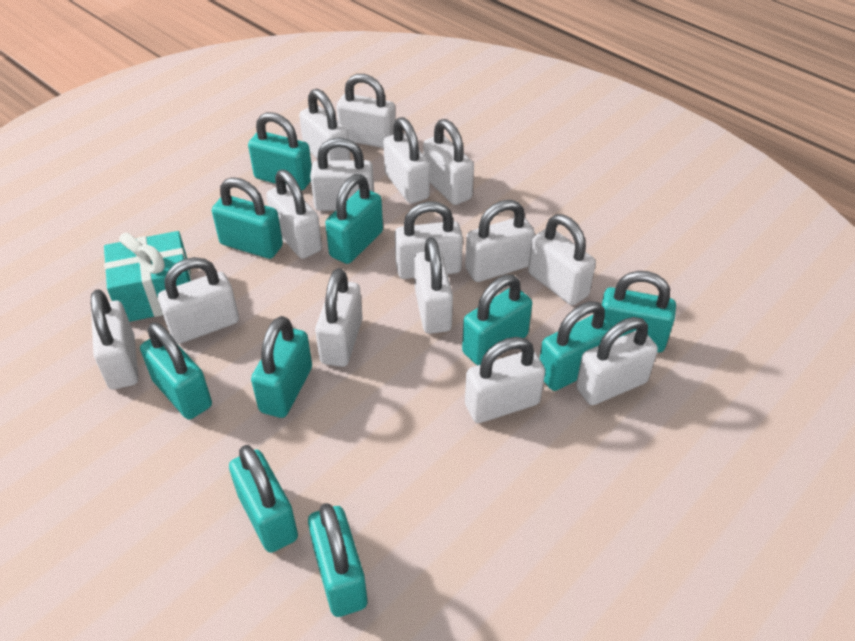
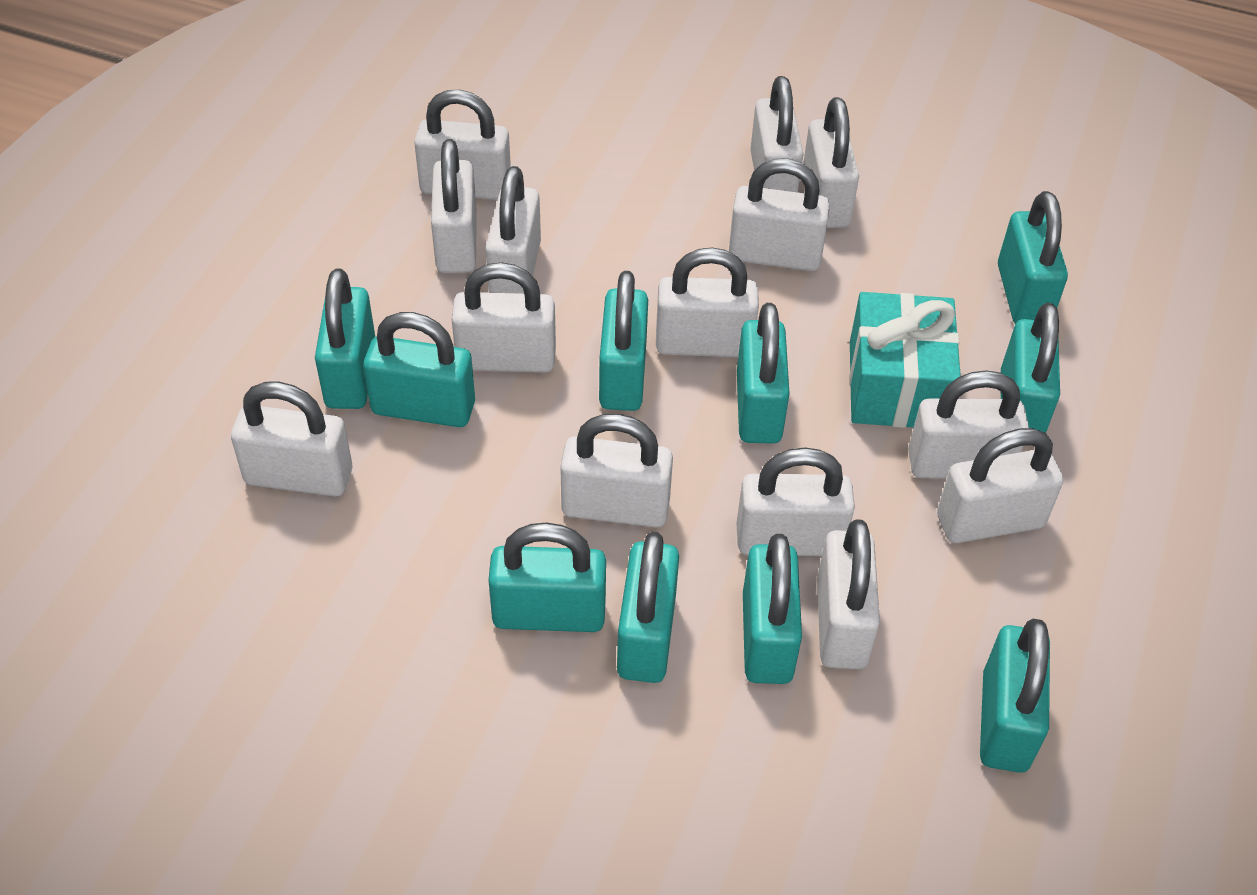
white padlock: 15 -> 14

